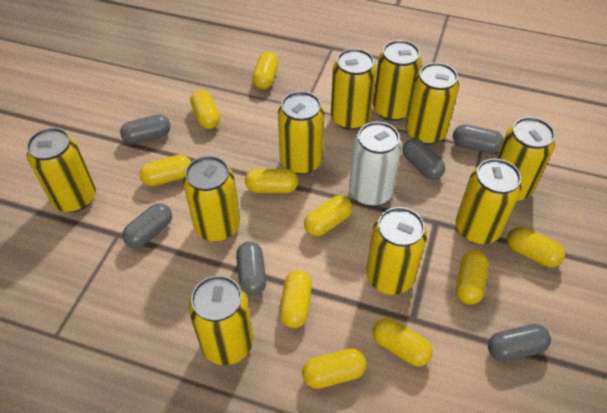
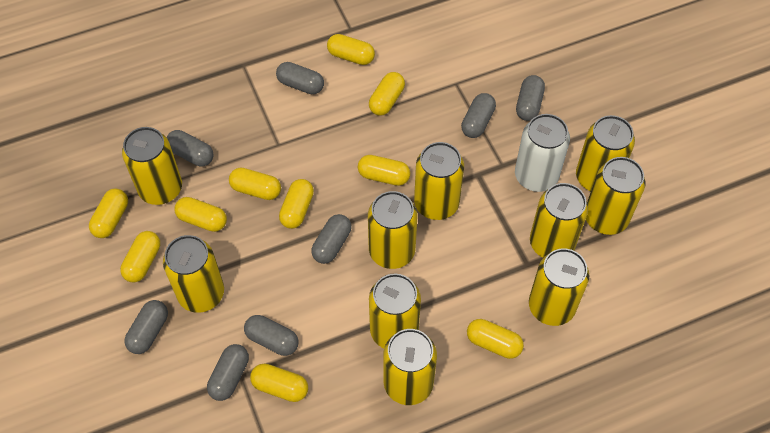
grey capsule: 6 -> 8

